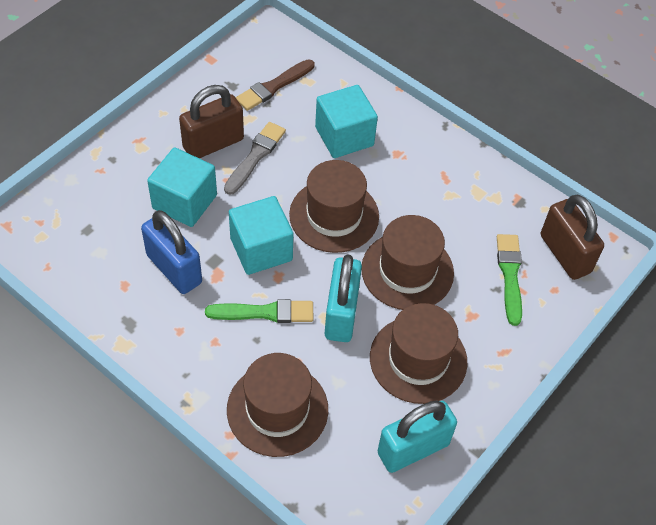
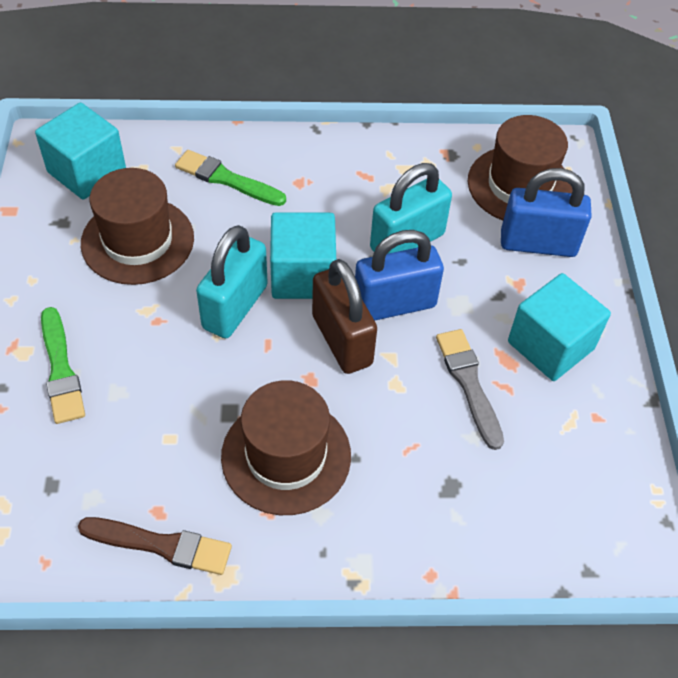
blue padlock: 1 -> 2
brown hat: 4 -> 3
brown padlock: 2 -> 1

